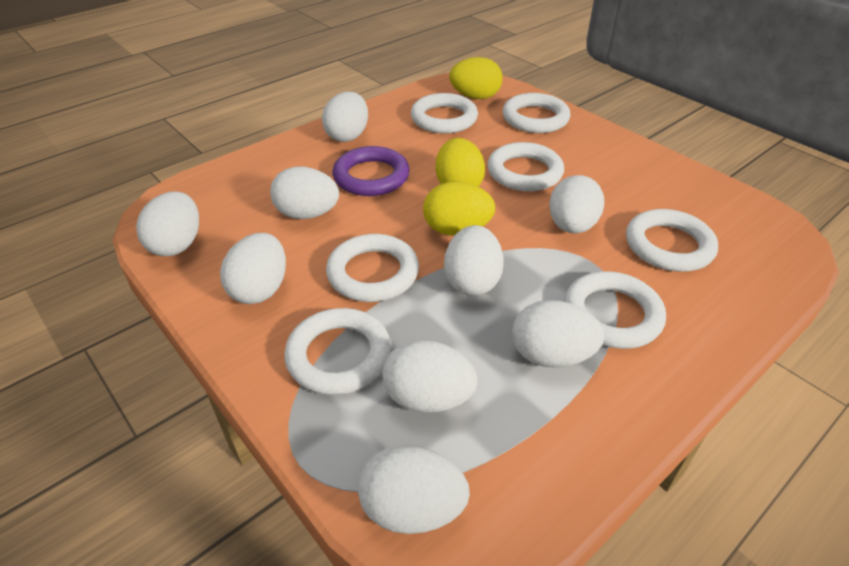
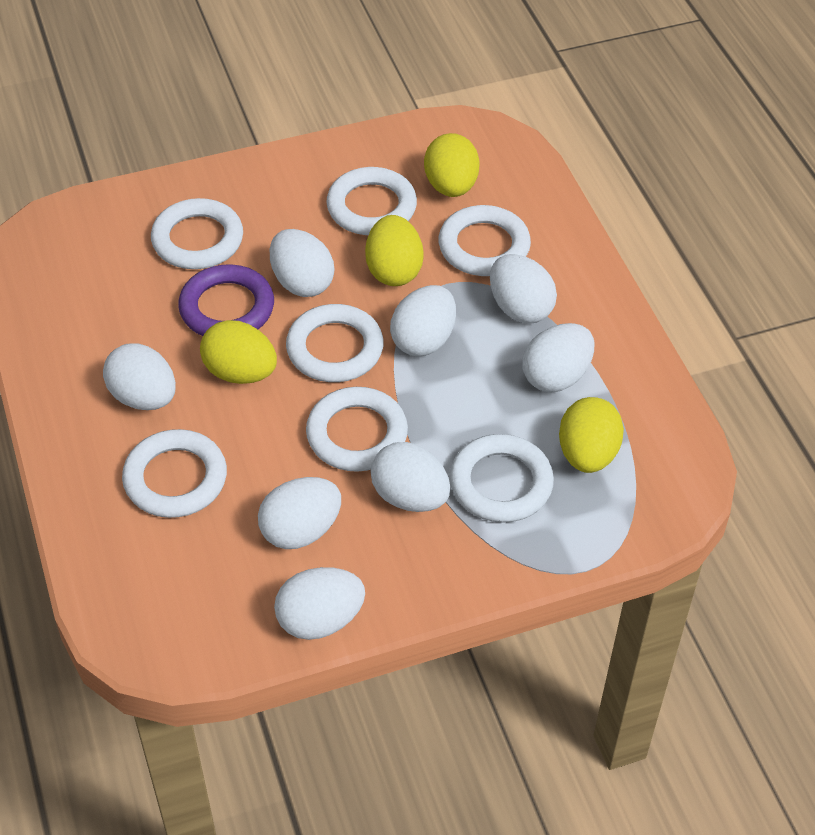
white egg: 9 -> 8
yellow egg: 3 -> 4

